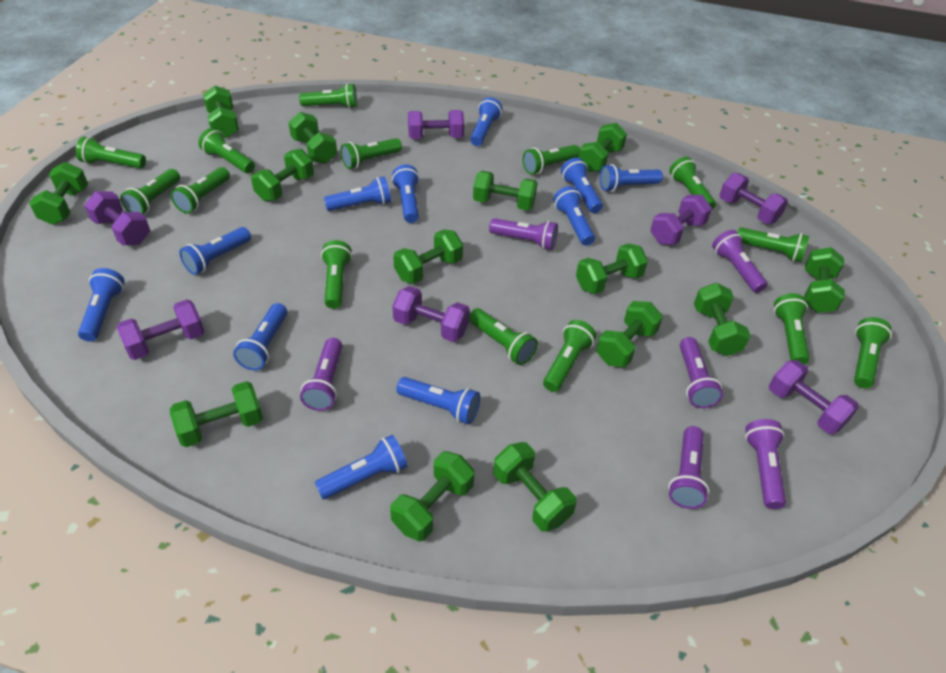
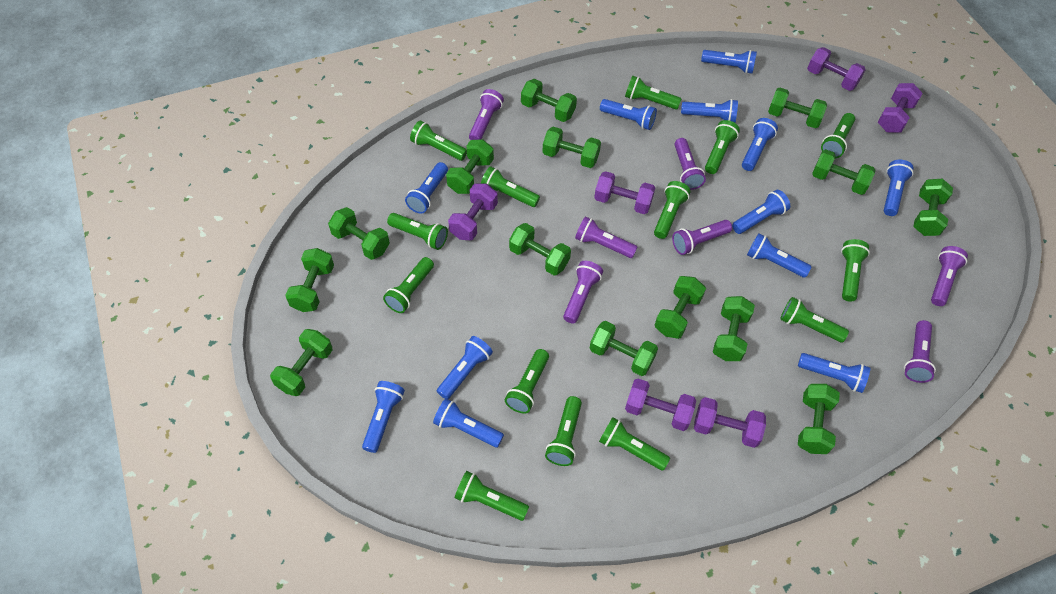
blue flashlight: 11 -> 12
purple dumbbell: 7 -> 6
purple flashlight: 6 -> 7

